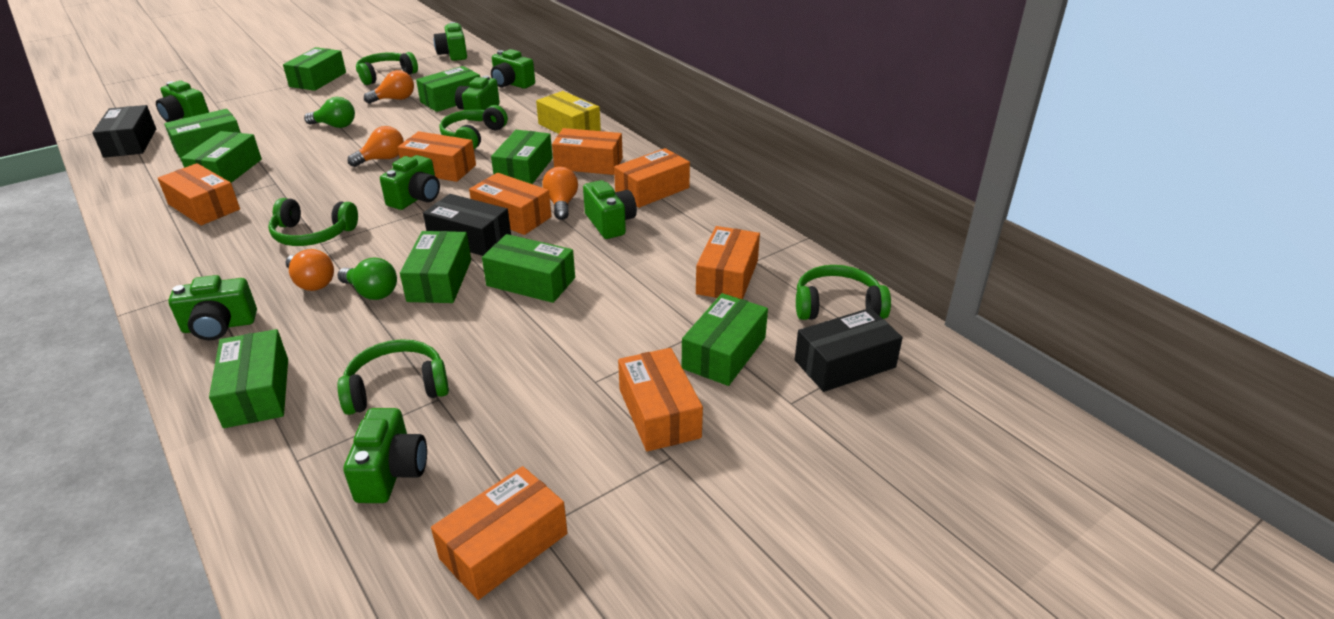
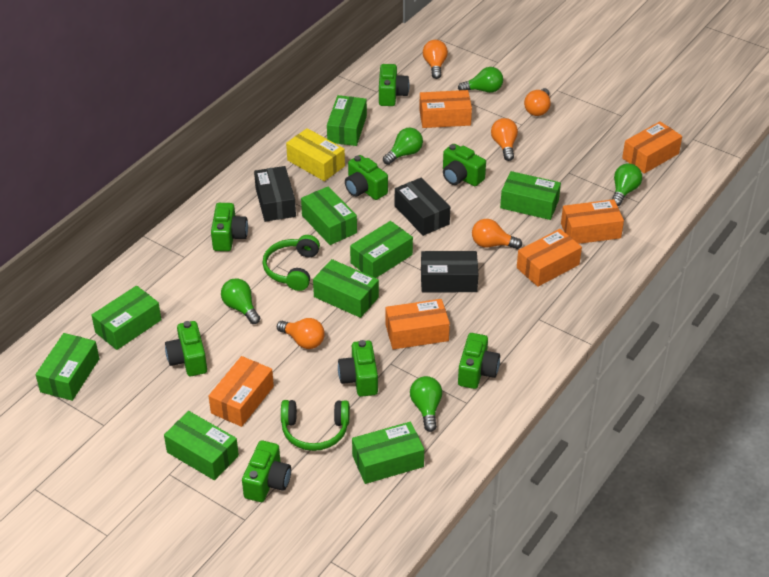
green headphones: 5 -> 2
green light bulb: 2 -> 5
orange box: 8 -> 6
orange light bulb: 4 -> 5

